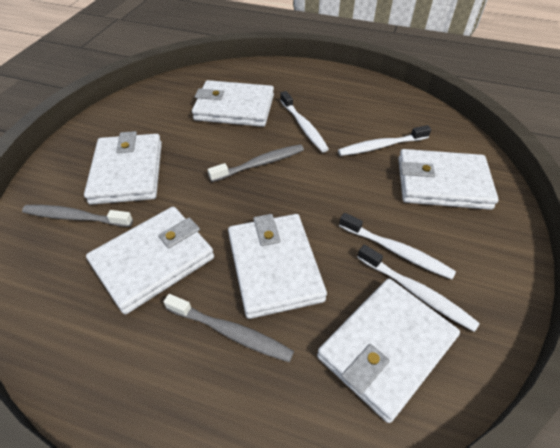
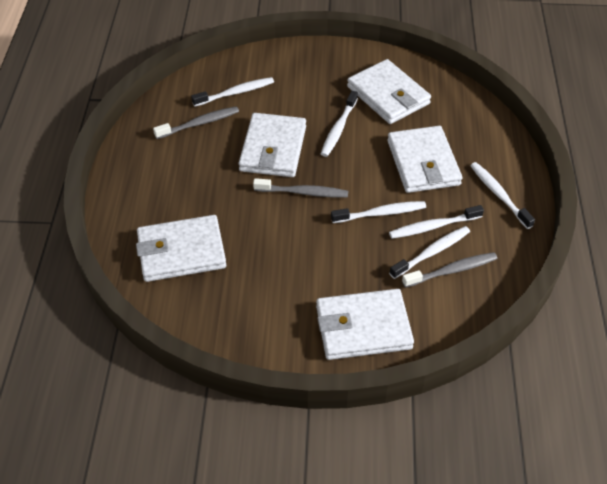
white toothbrush: 4 -> 6
white wallet: 6 -> 5

